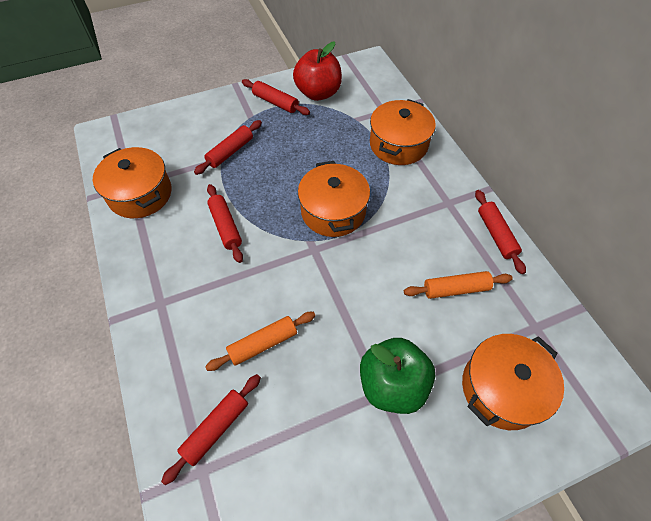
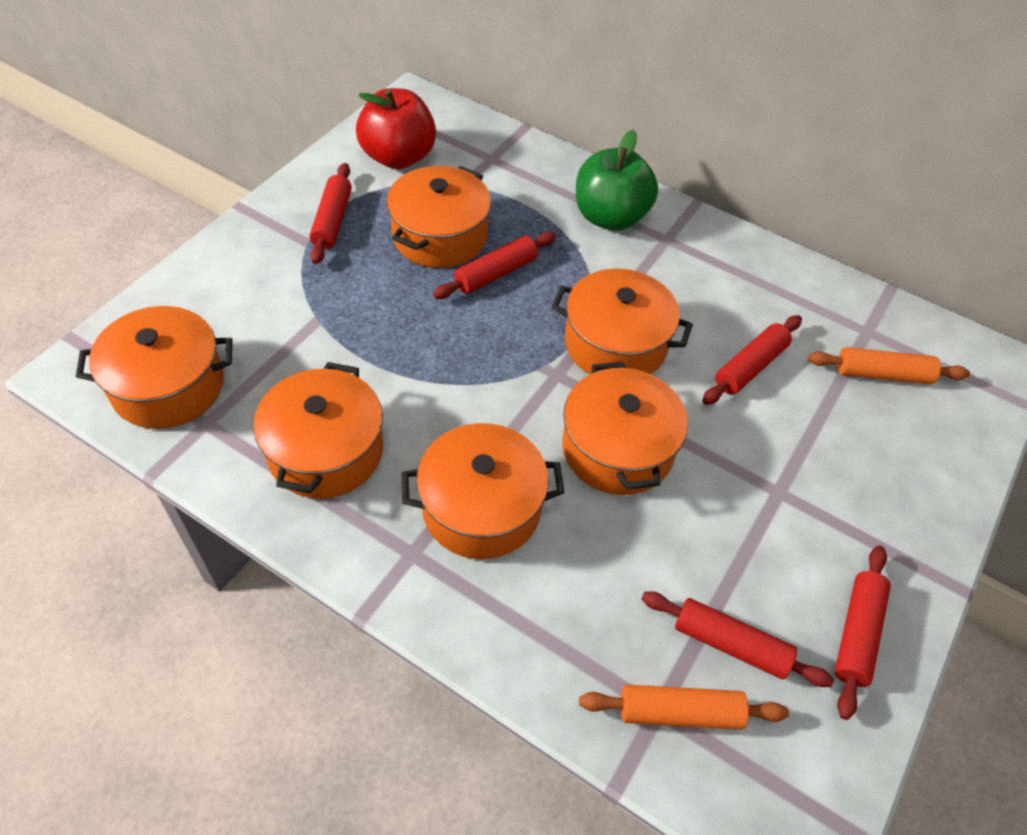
orange pot: 4 -> 6

